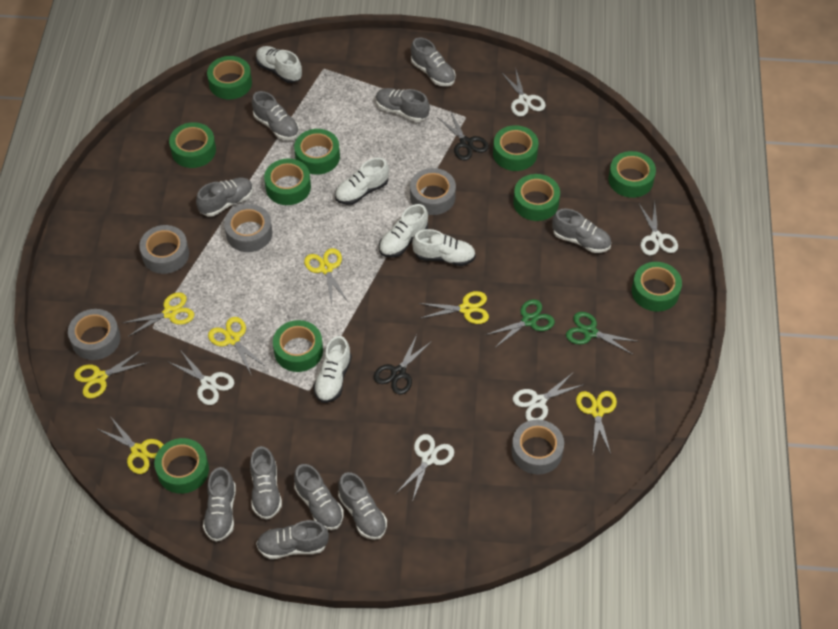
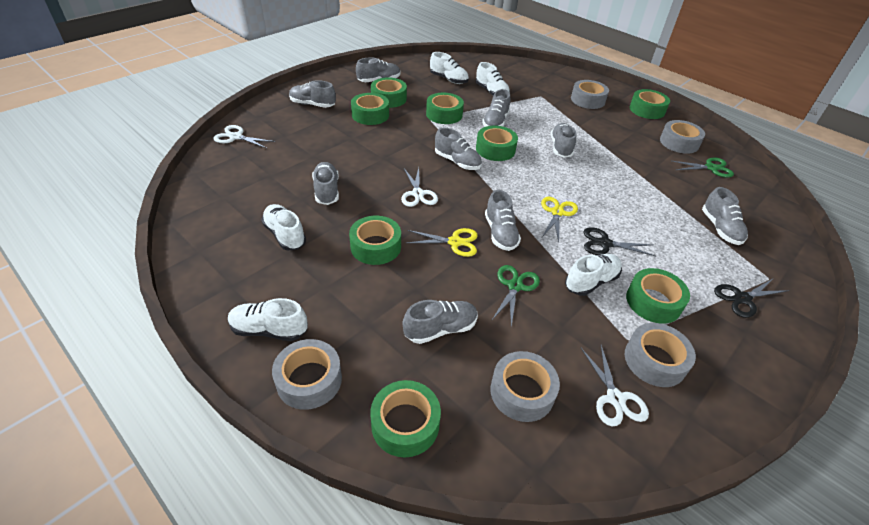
green tape: 10 -> 8
grey shoe: 10 -> 9
white scissors: 5 -> 3
yellow scissors: 7 -> 2

